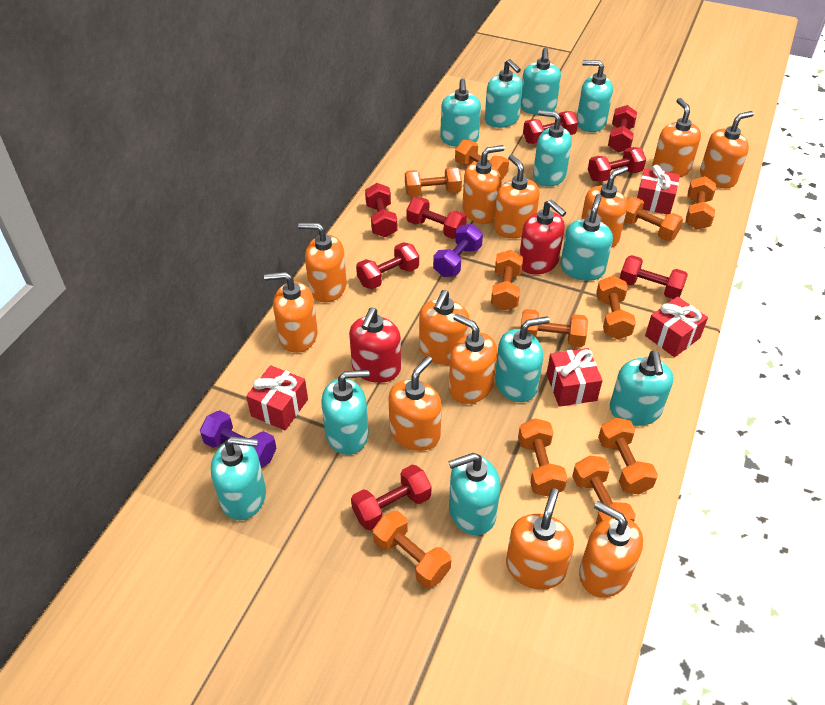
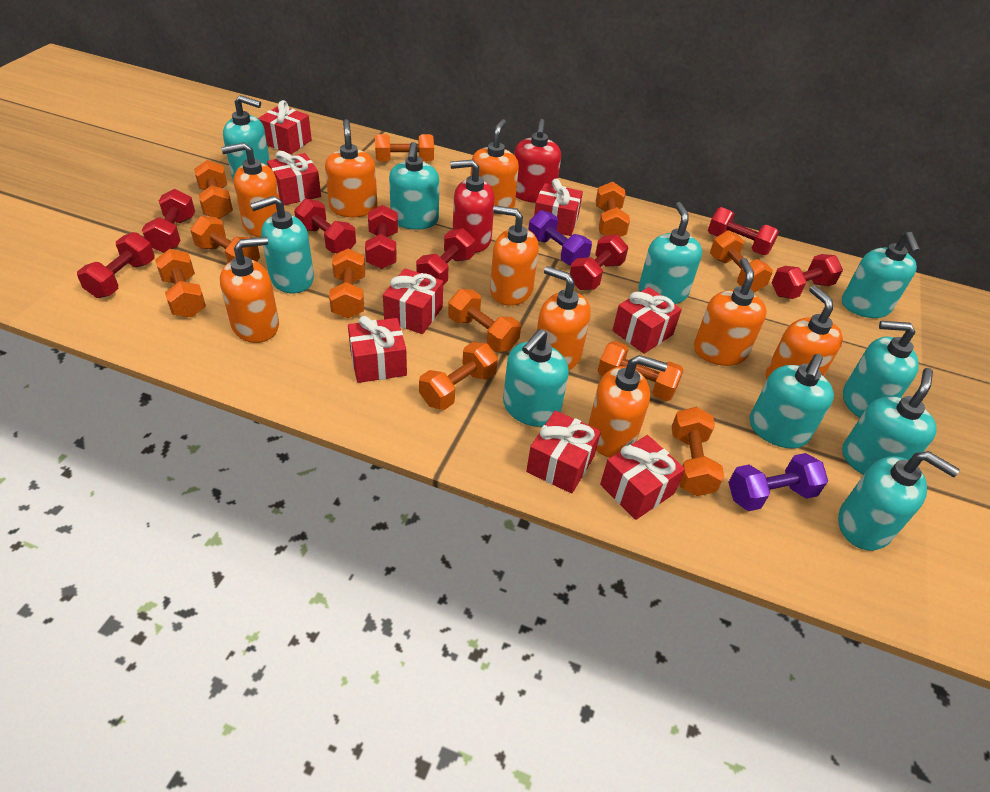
orange soap dispenser: 12 -> 9
red gift: 4 -> 8
turquoise soap dispenser: 11 -> 10

